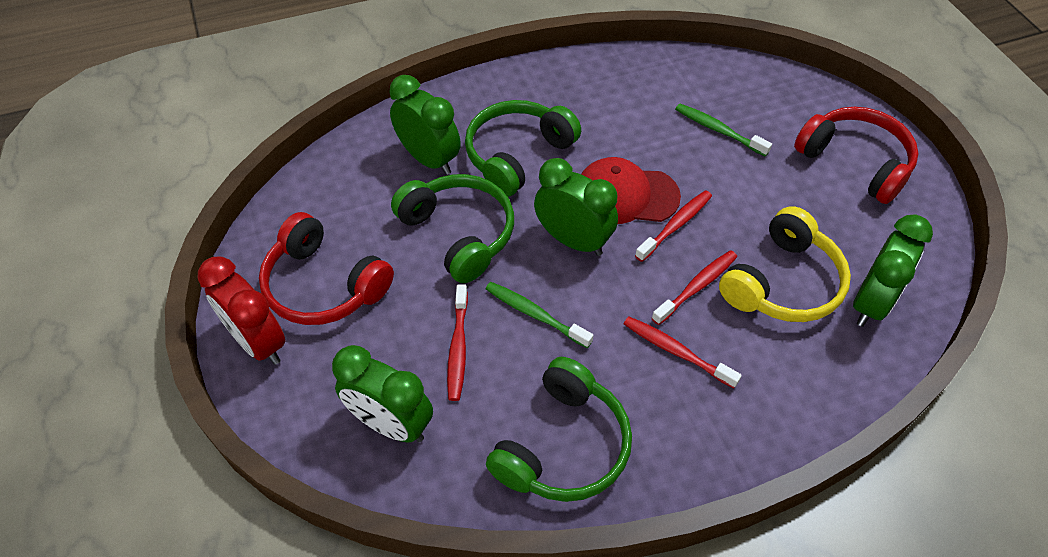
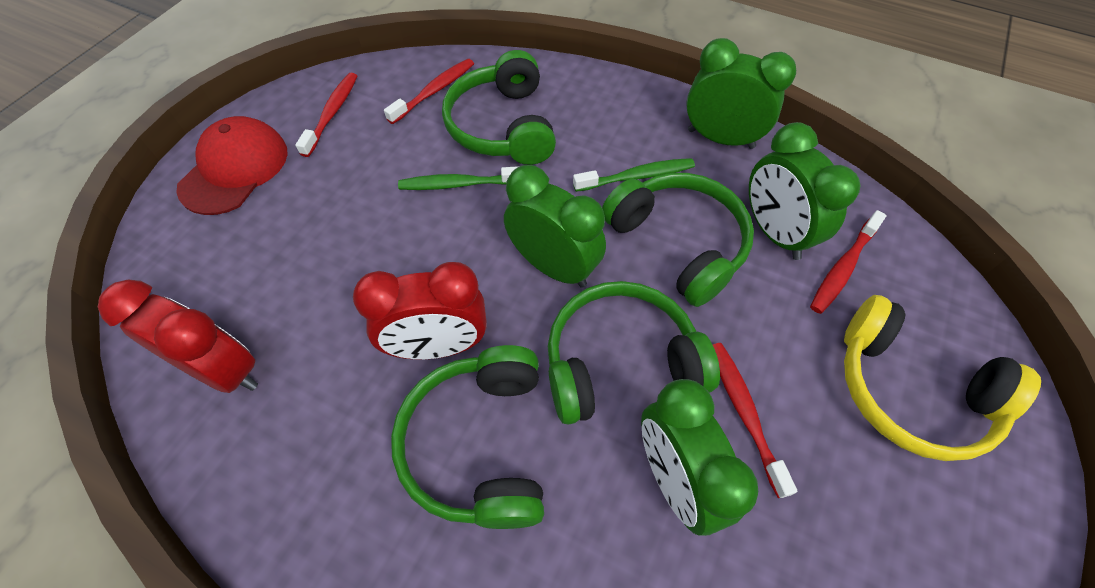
green headphones: 3 -> 4
red clock: 1 -> 2
red headphones: 2 -> 0

